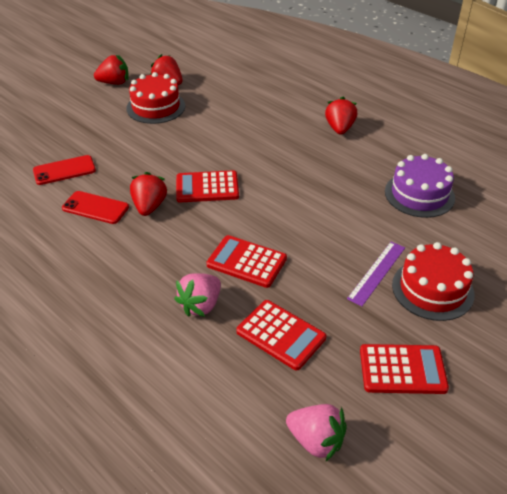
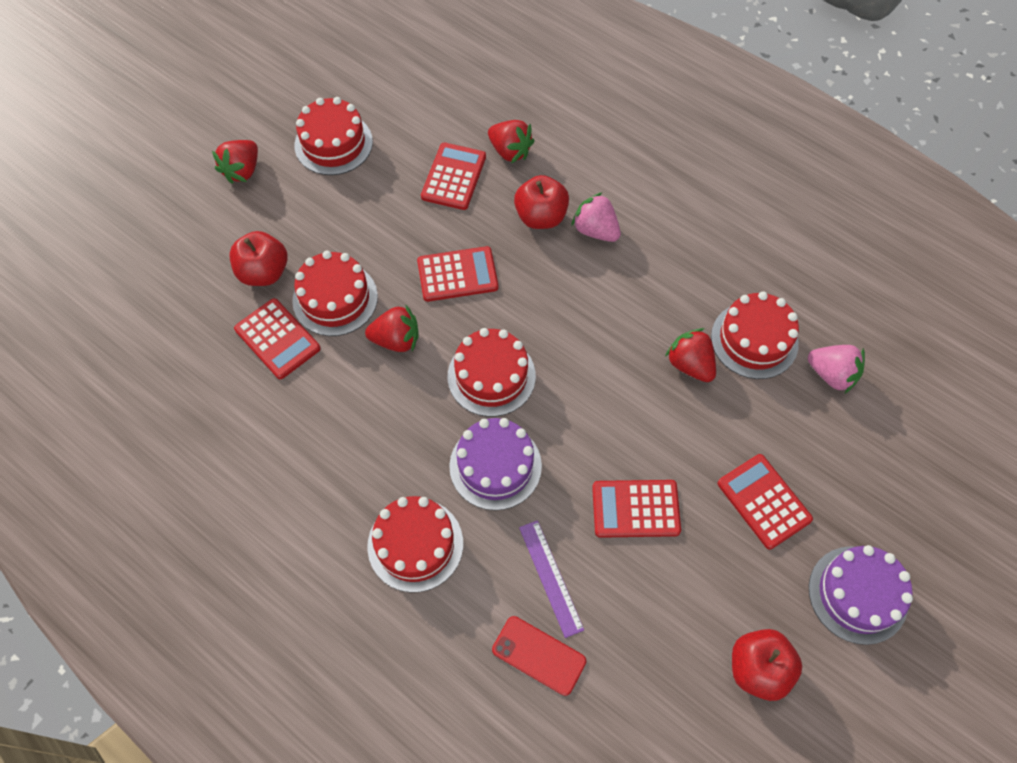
purple cake: 1 -> 2
red apple: 0 -> 3
red cake: 2 -> 5
red calculator: 4 -> 5
red phone: 2 -> 1

